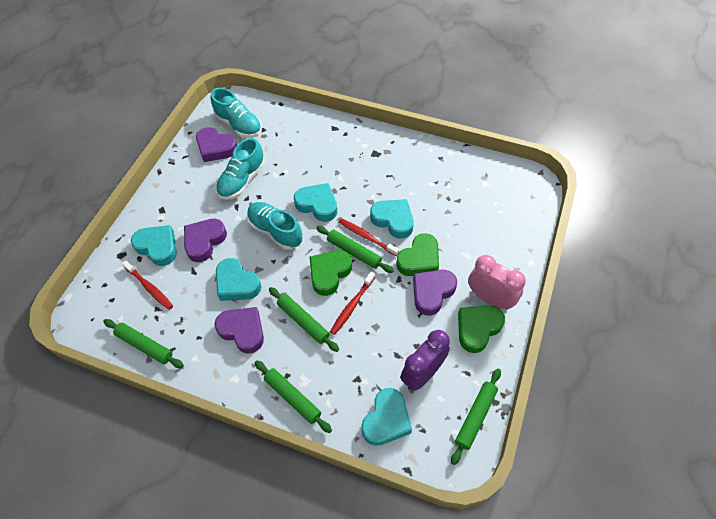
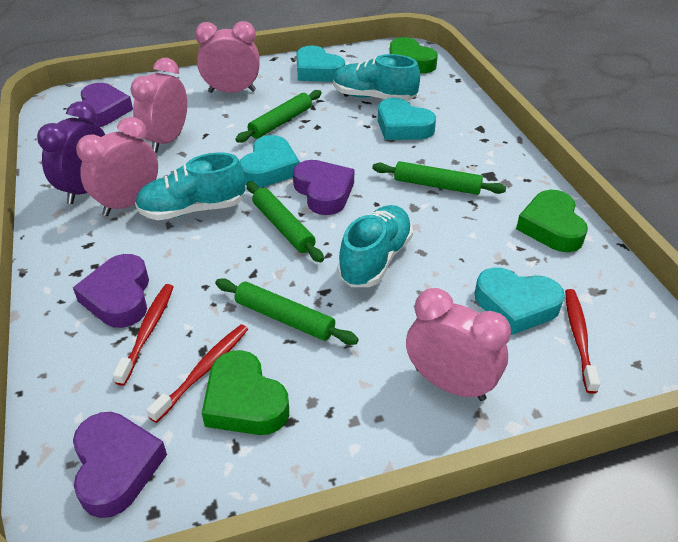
green rolling pin: 5 -> 4
pink clock: 1 -> 4
turquoise heart: 5 -> 4

